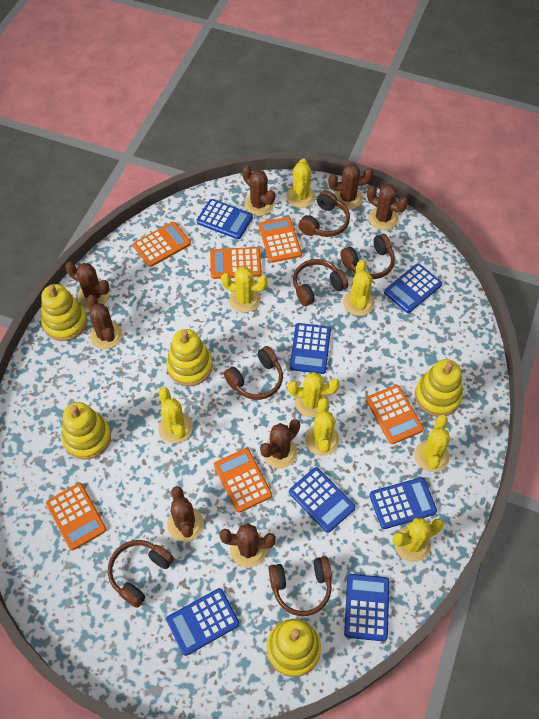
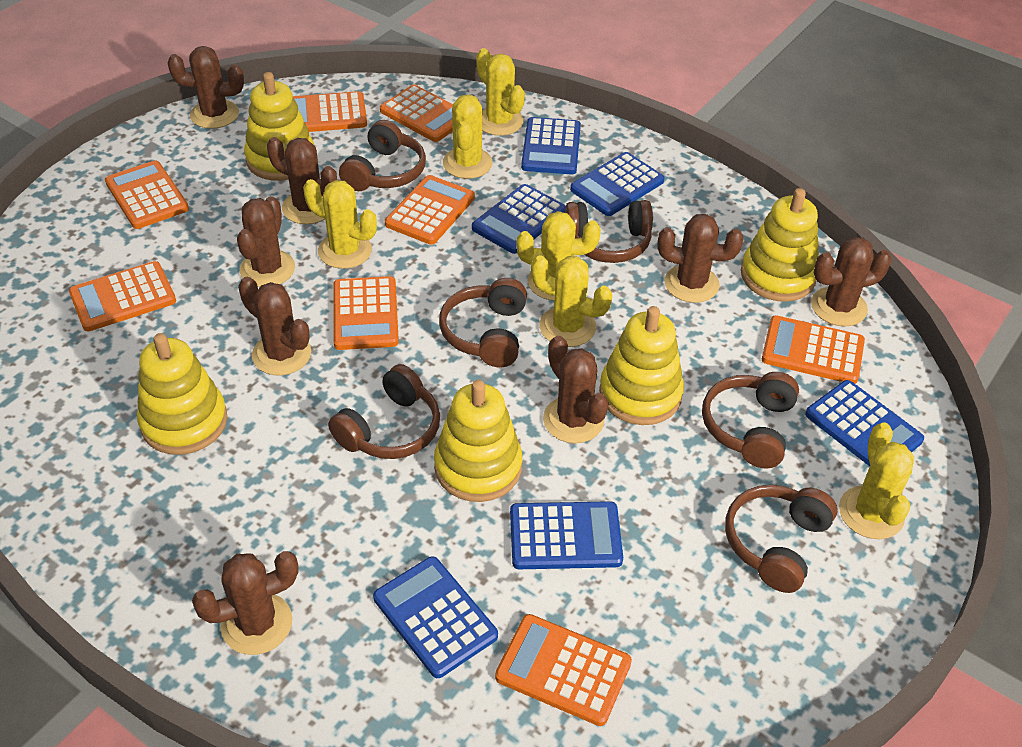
blue calculator: 7 -> 6
orange calculator: 6 -> 8
yellow cactus: 8 -> 6

